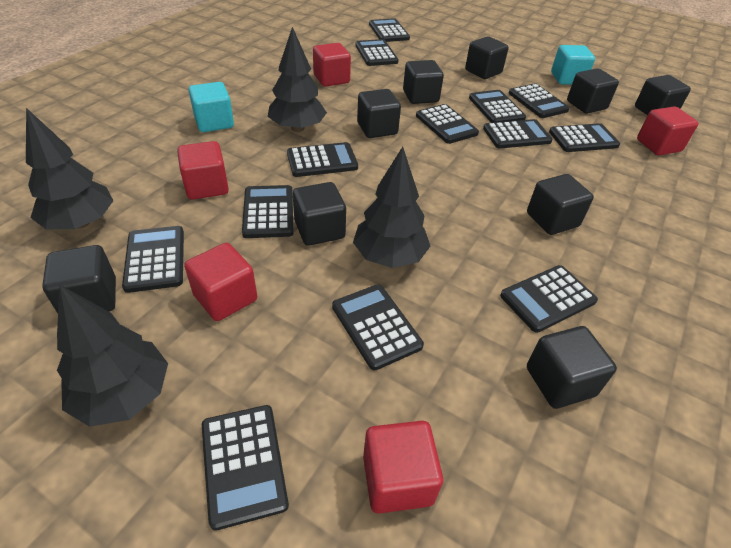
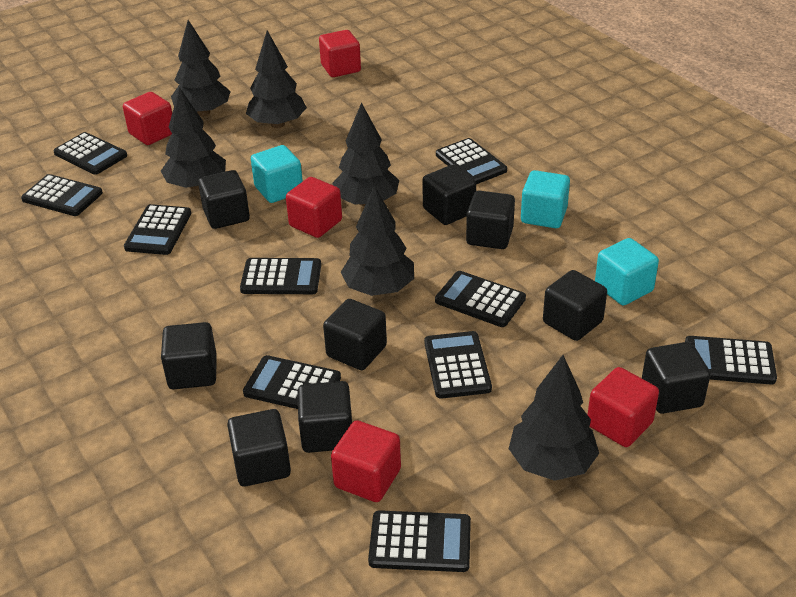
black calculator: 13 -> 10
black tree: 4 -> 6
turquoise cube: 2 -> 3

